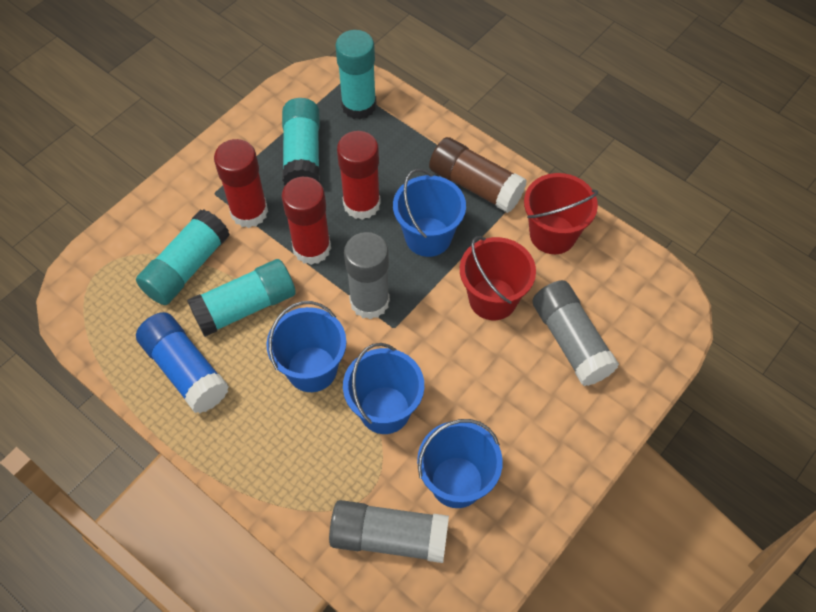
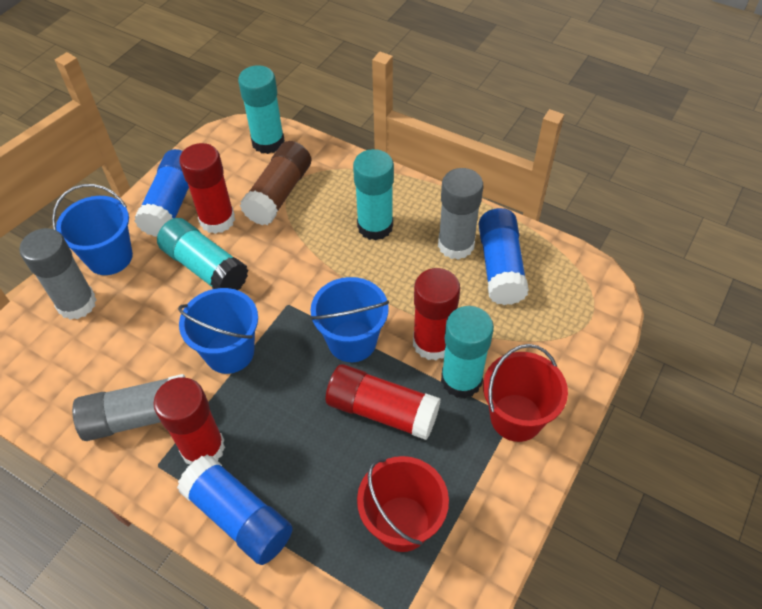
blue bucket: 4 -> 3
blue glue stick: 1 -> 3
red glue stick: 3 -> 4

